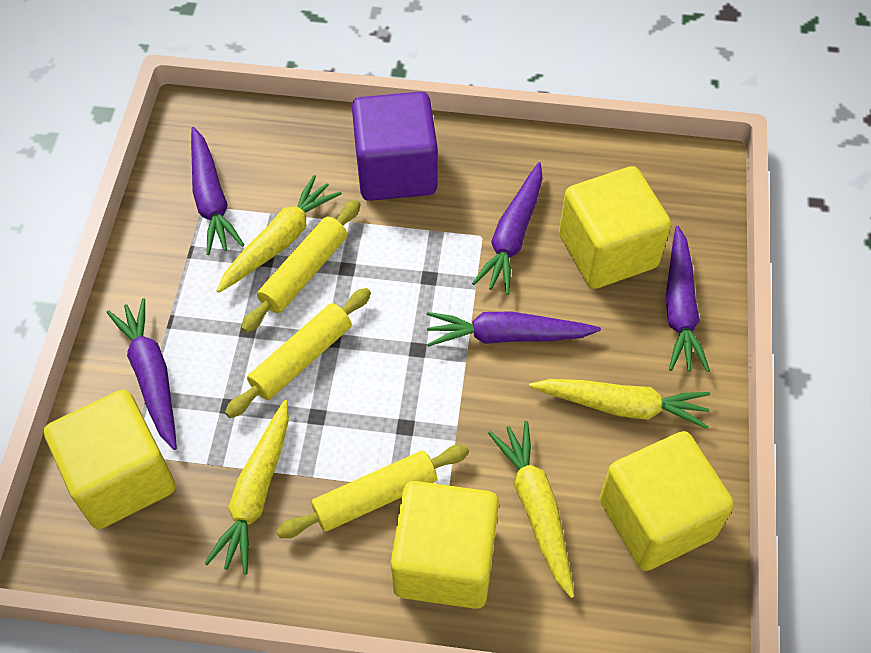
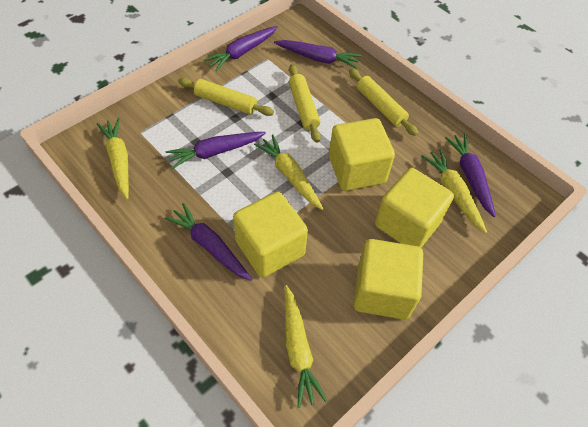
purple cube: 1 -> 0

